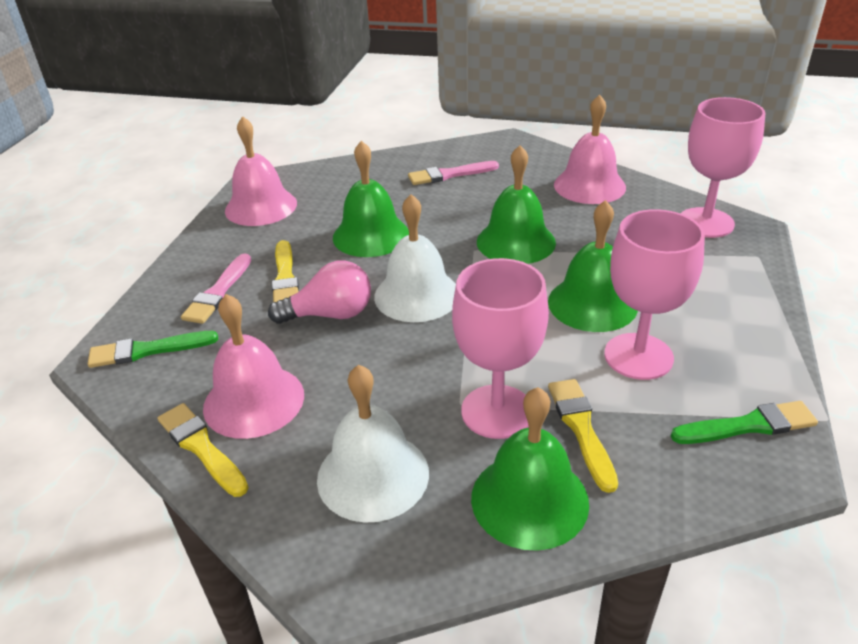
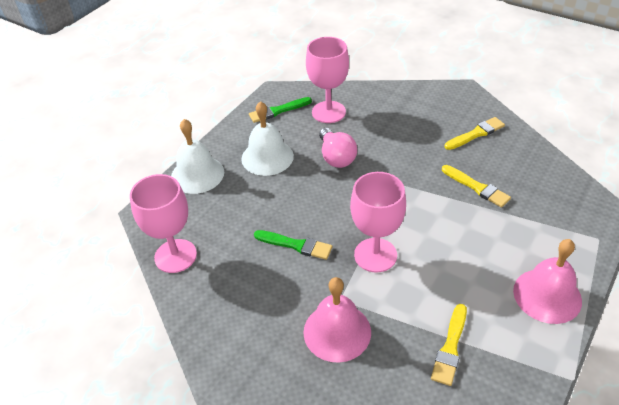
green bell: 4 -> 0
pink bell: 3 -> 2
pink brush: 2 -> 0

